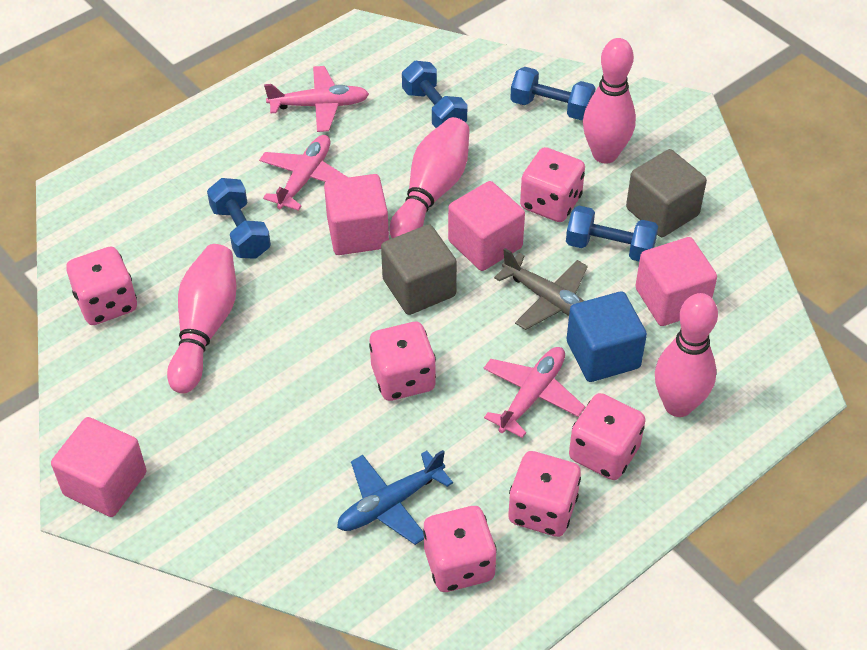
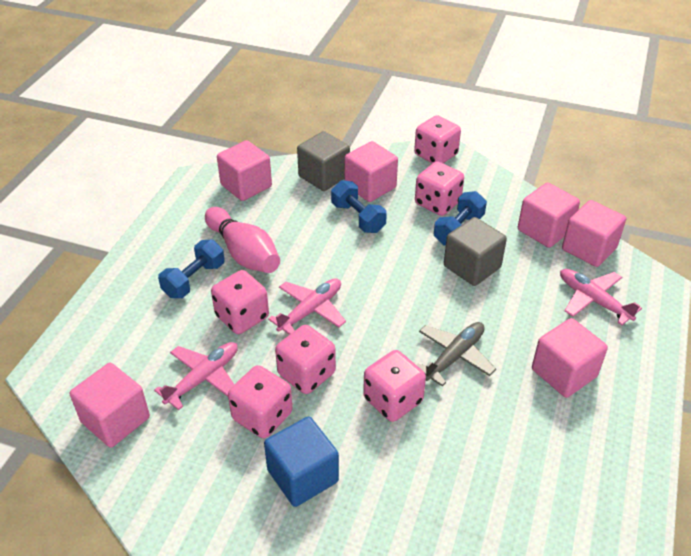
blue dumbbell: 4 -> 3
blue plane: 1 -> 0
pink bowling pin: 4 -> 1
pink cube: 4 -> 6

